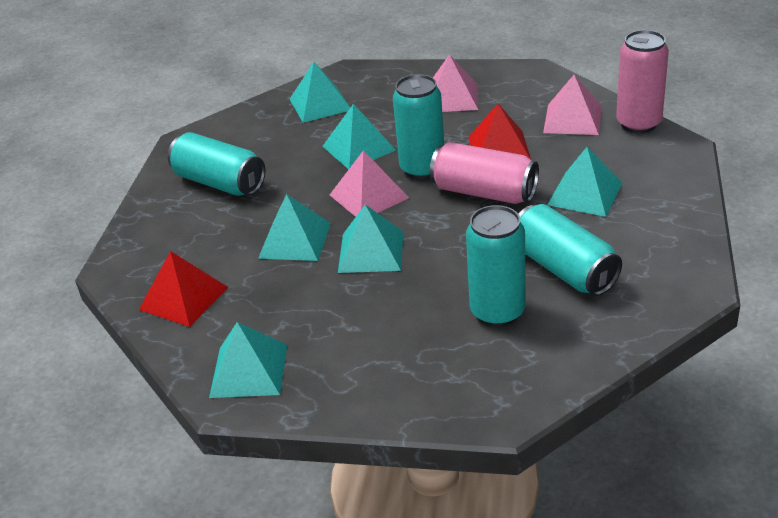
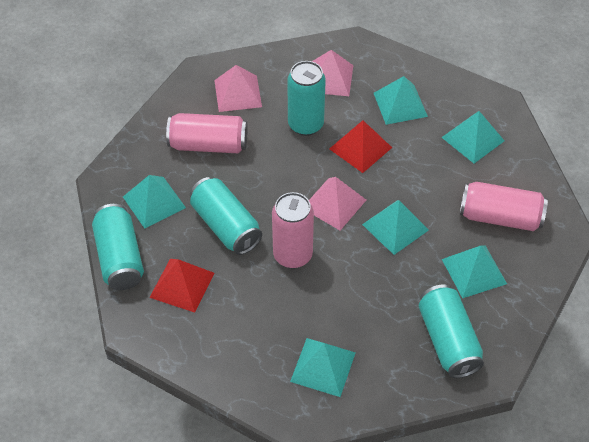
pink can: 2 -> 3

